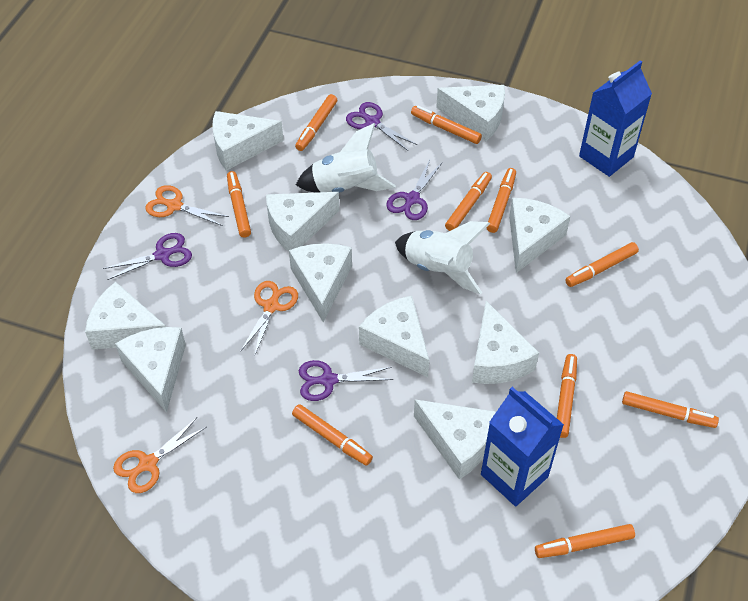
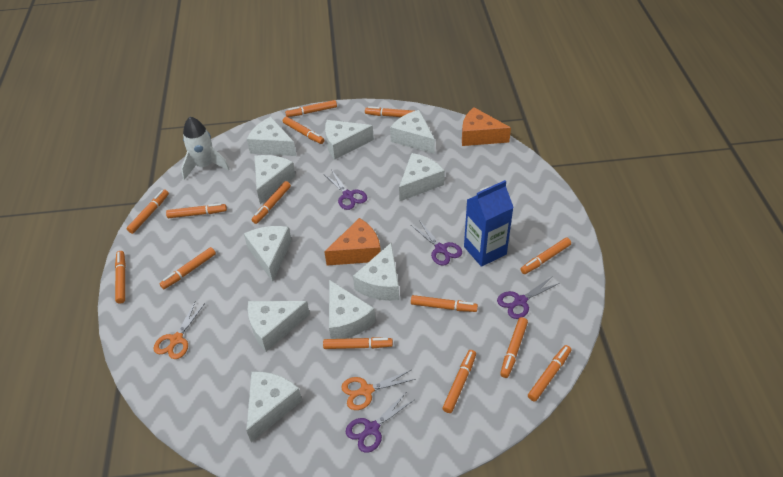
blue carton: 2 -> 1
orange cheese: 0 -> 2
orange marker: 10 -> 14
orange scissors: 3 -> 2
white rocket: 2 -> 1

